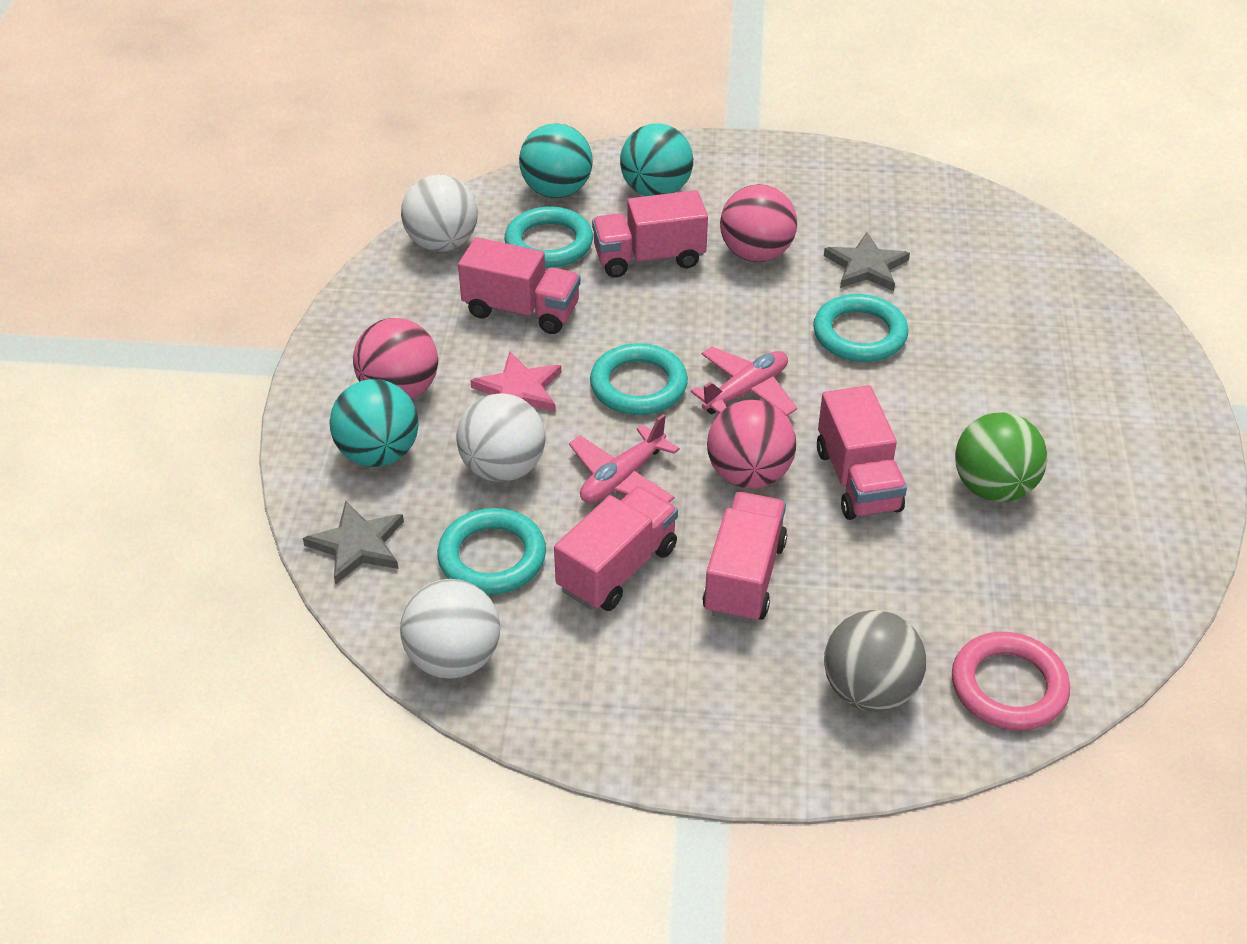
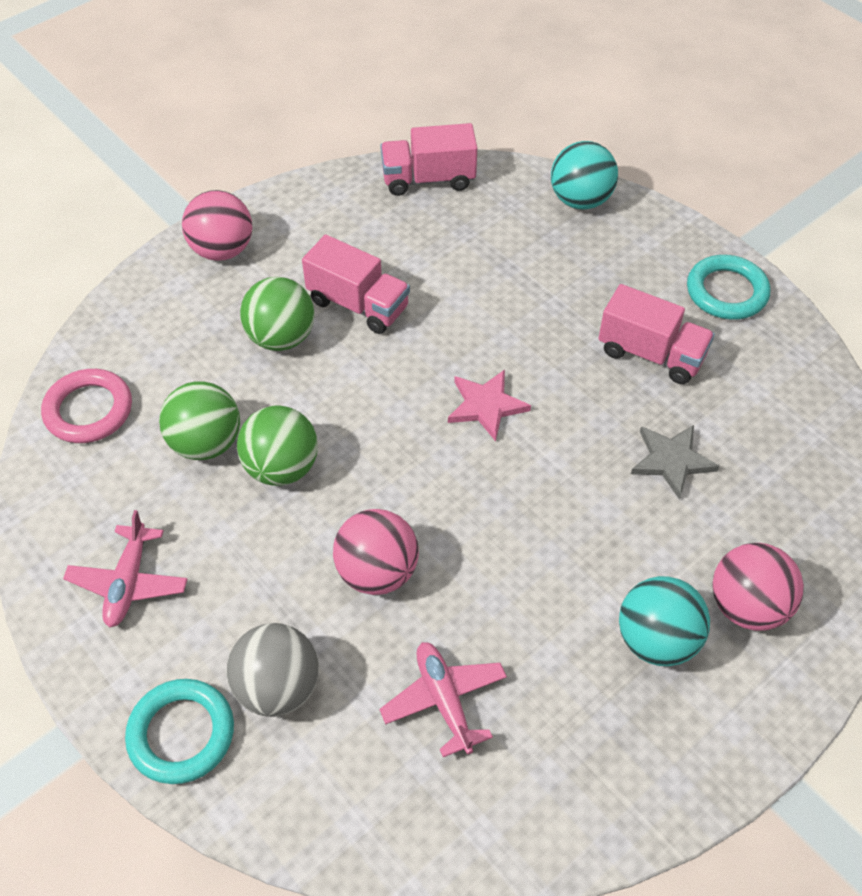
green ball: 1 -> 3
grey star: 2 -> 1
pink truck: 5 -> 3
turquoise ball: 3 -> 2
turquoise ring: 4 -> 2
white ball: 3 -> 0

